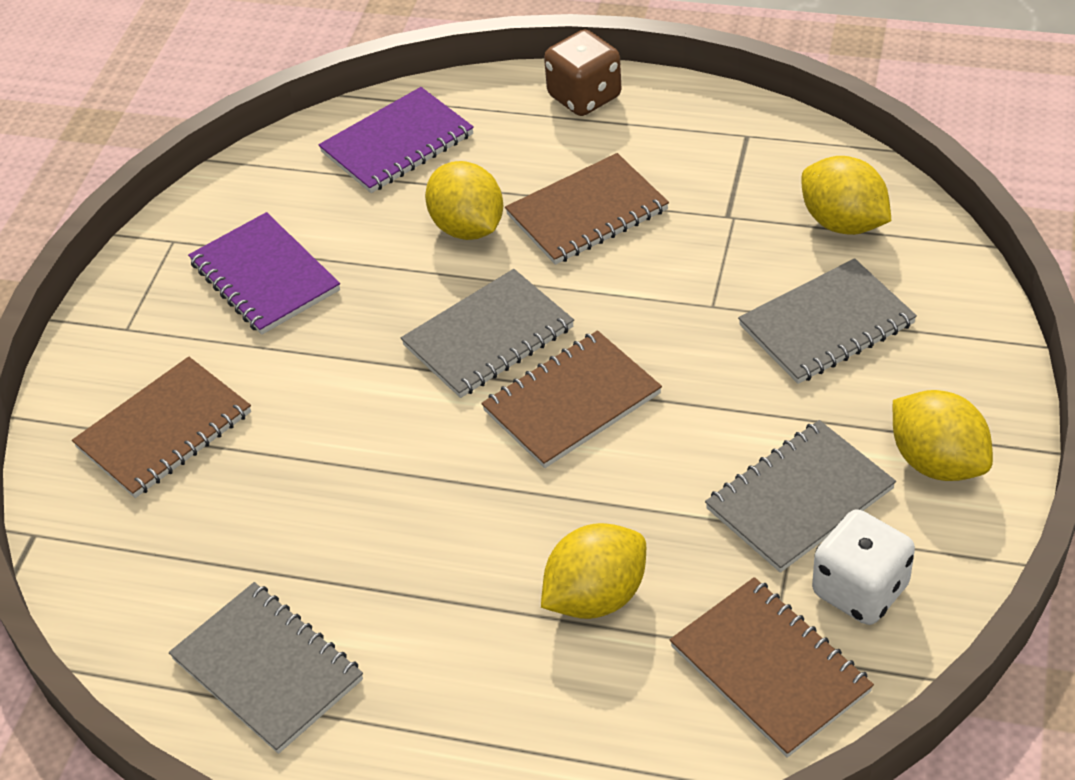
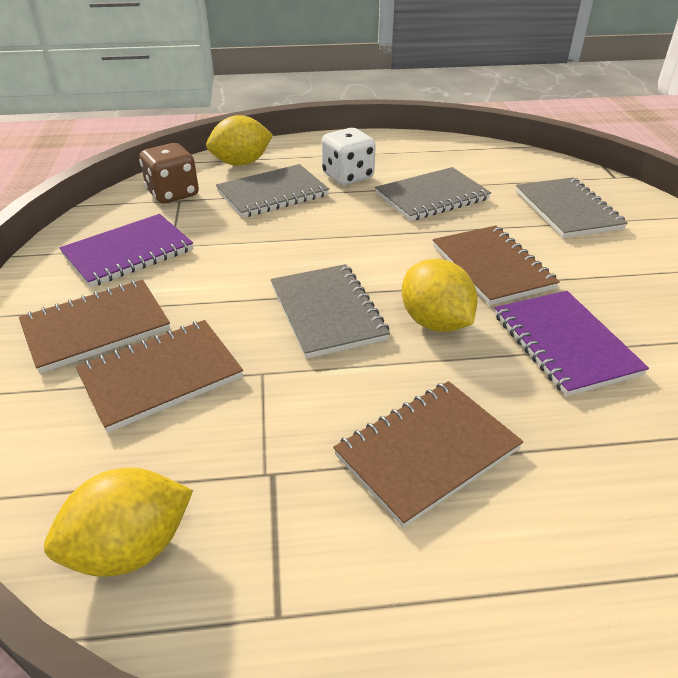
yellow lemon: 4 -> 3

